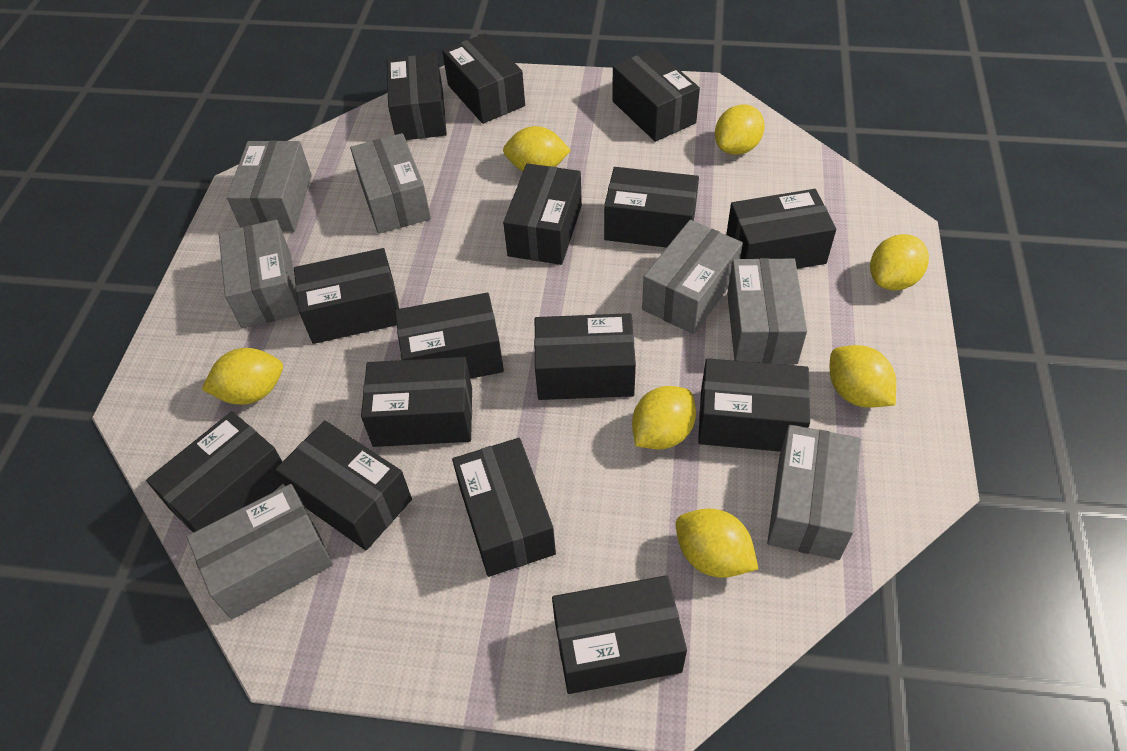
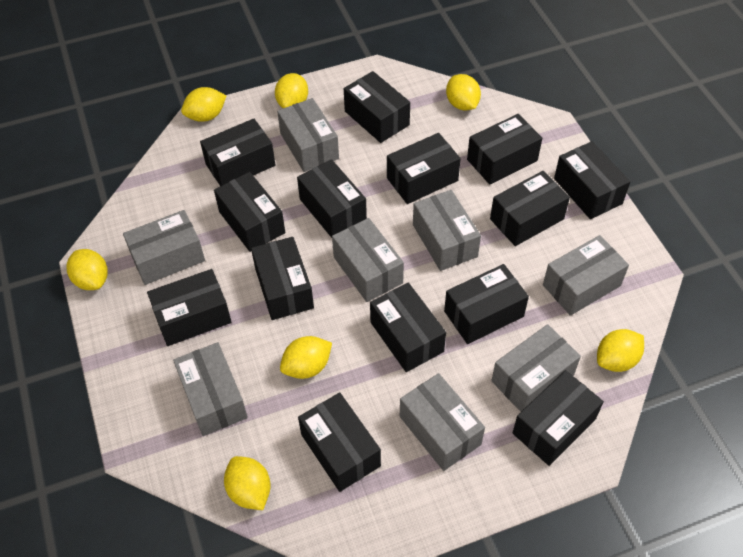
black box: 15 -> 14
grey box: 7 -> 8

